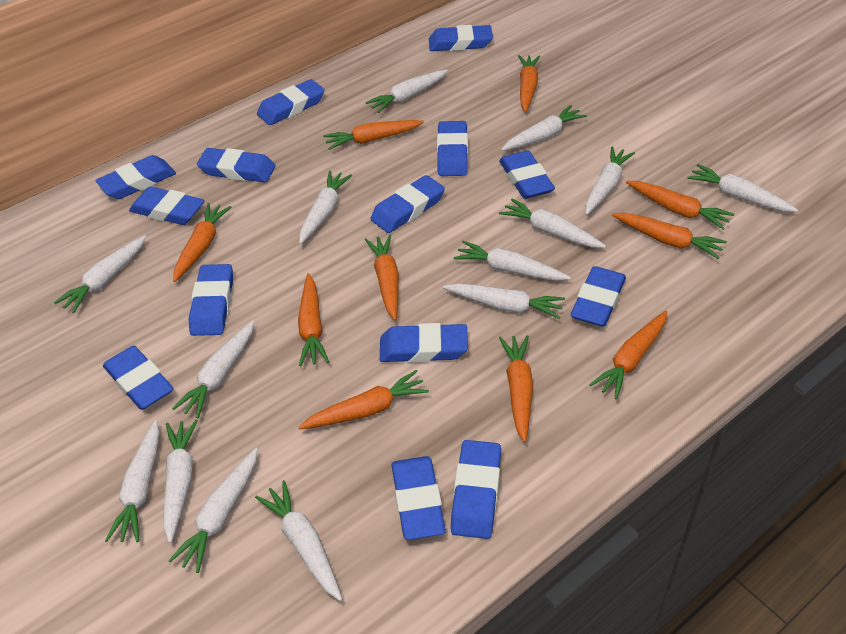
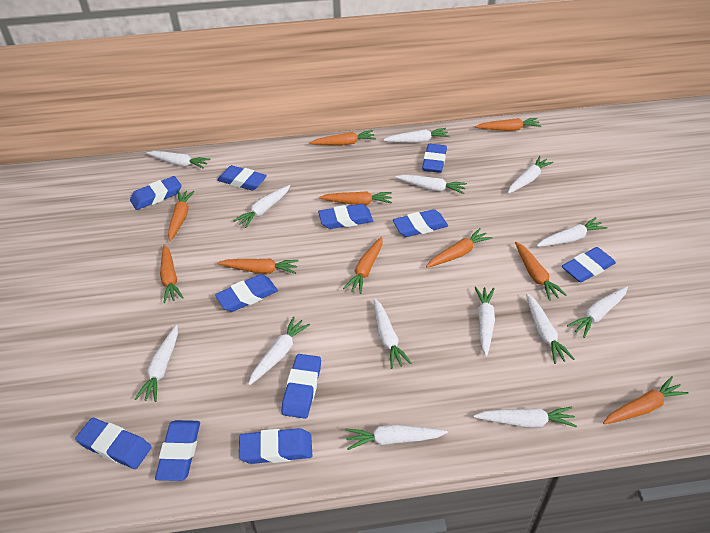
blue eraser: 14 -> 11

